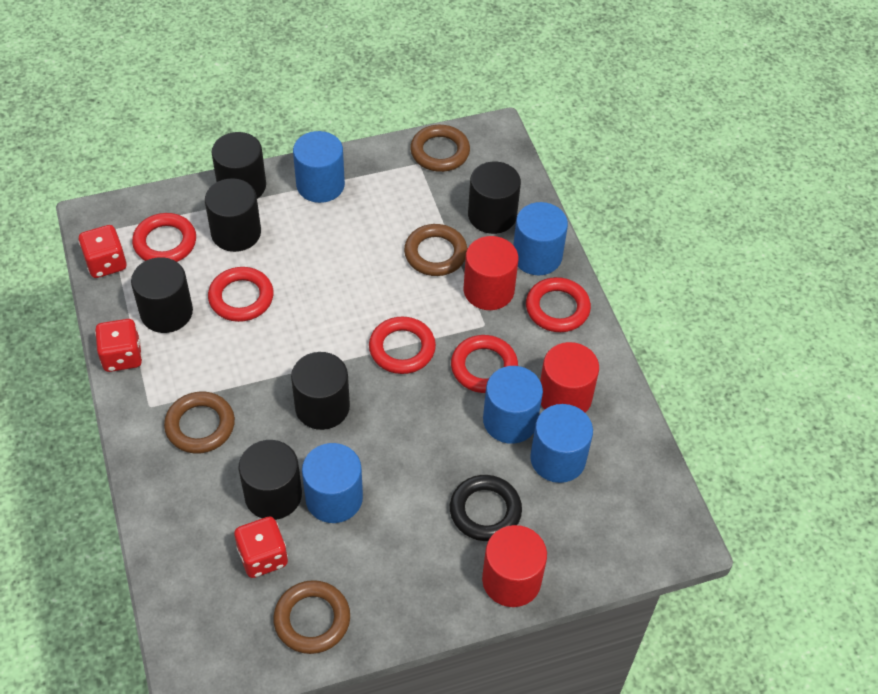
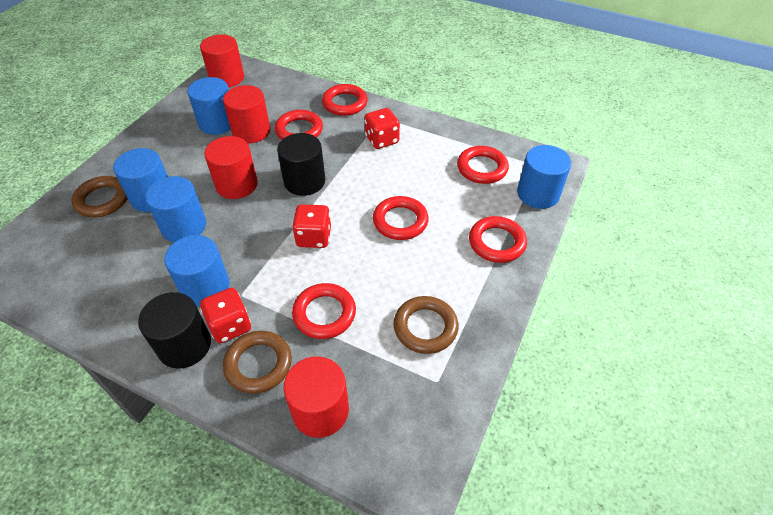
black cylinder: 6 -> 2
black ring: 1 -> 0
brown ring: 4 -> 3
red cylinder: 3 -> 4
red ring: 5 -> 6

